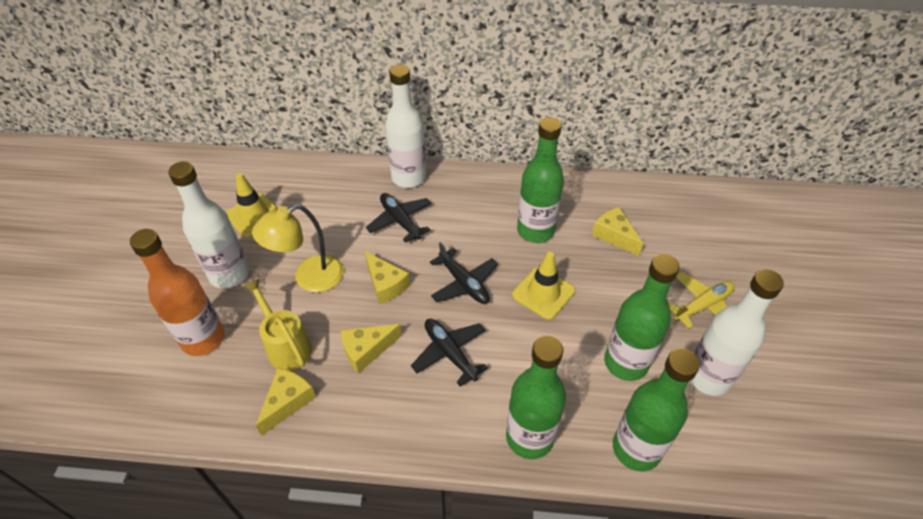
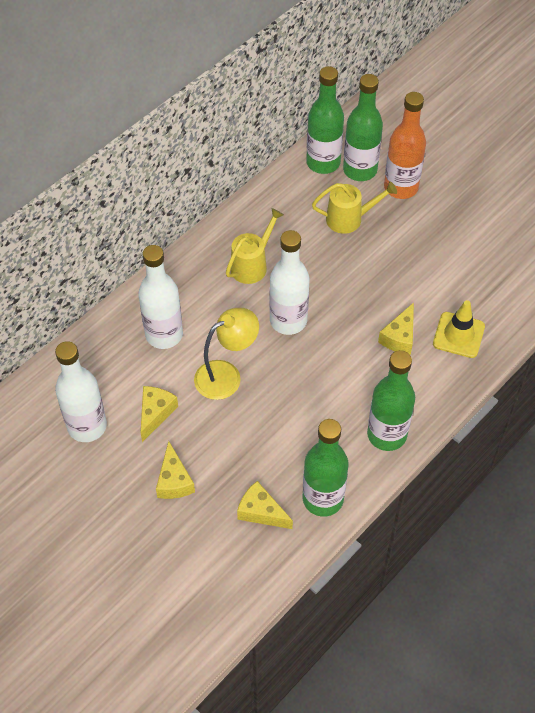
black plane: 3 -> 0
yellow plane: 1 -> 0
yellow traffic cone: 2 -> 1
yellow watering can: 1 -> 2

